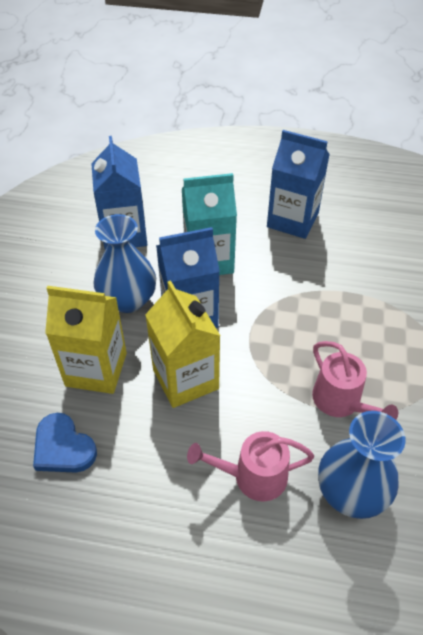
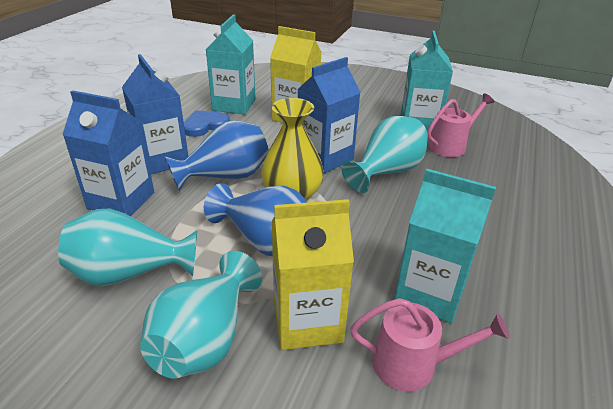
turquoise carton: 1 -> 3
turquoise vase: 0 -> 3
yellow vase: 0 -> 1

